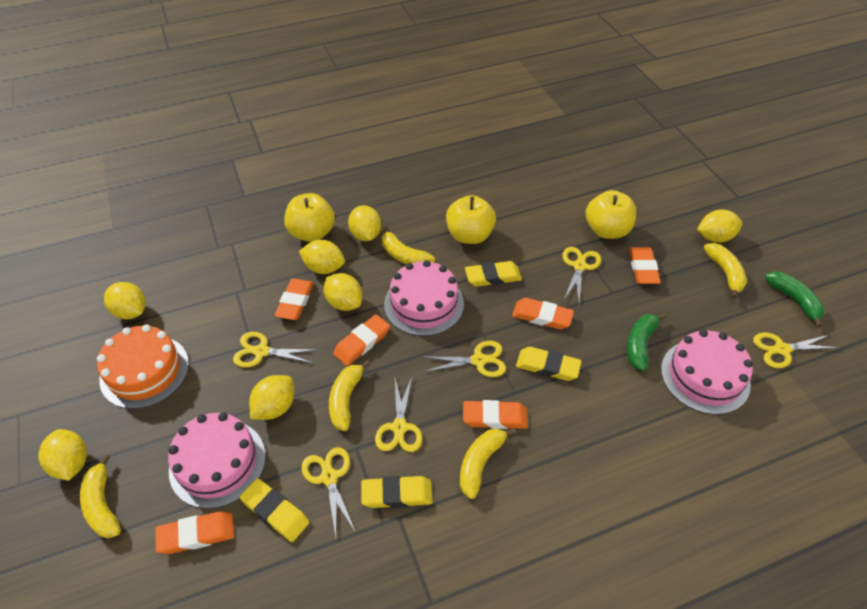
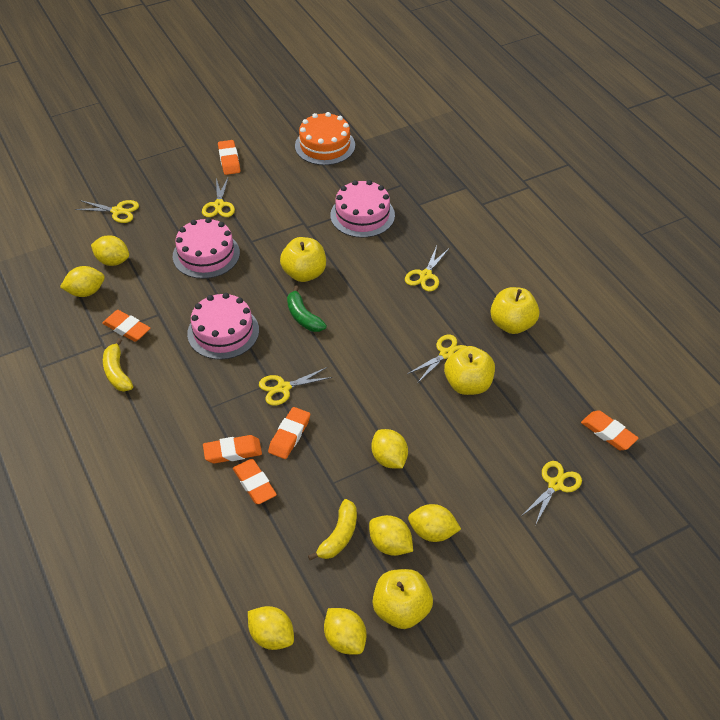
green banana: 2 -> 1
yellow apple: 3 -> 4
yellow banana: 5 -> 2
yellow eraser: 4 -> 0

